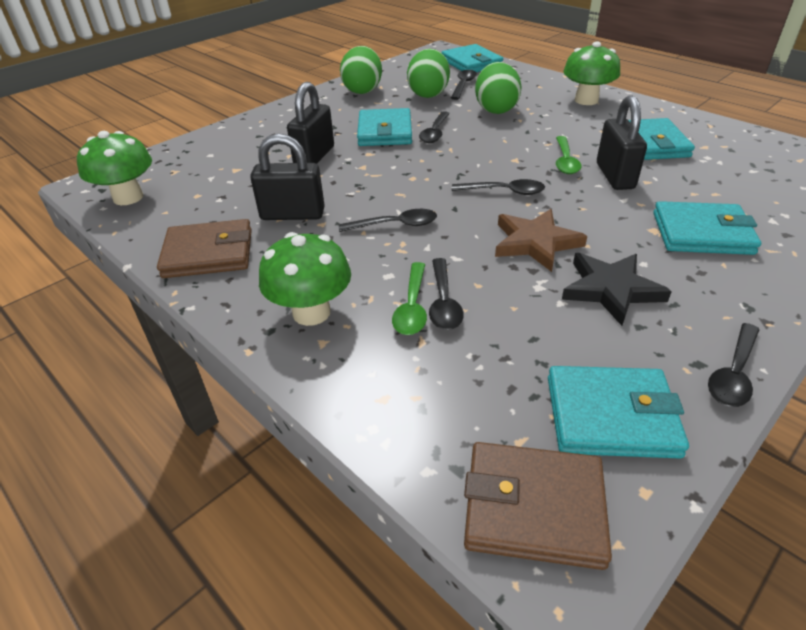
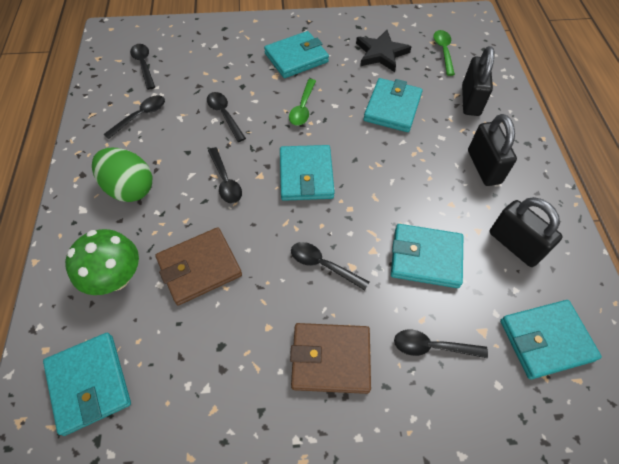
brown star: 1 -> 0
green egg: 3 -> 1
green mushroom: 3 -> 1
turquoise wallet: 5 -> 6

